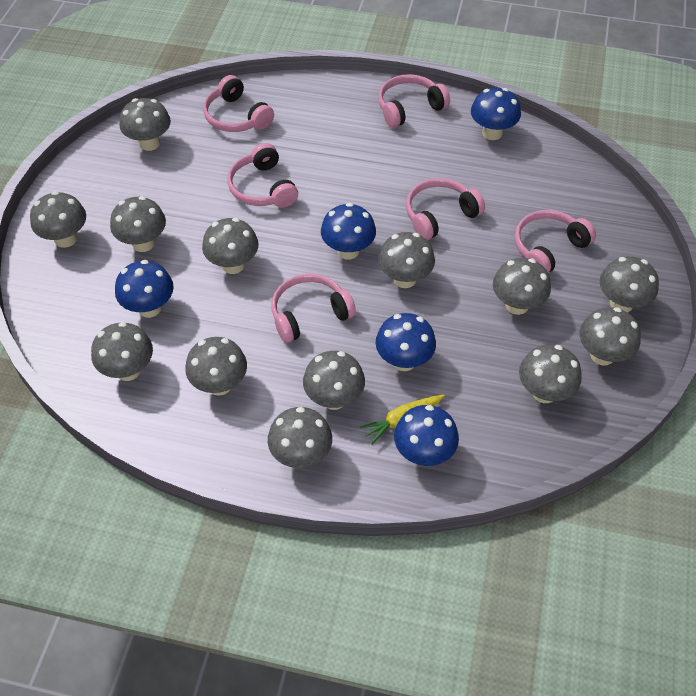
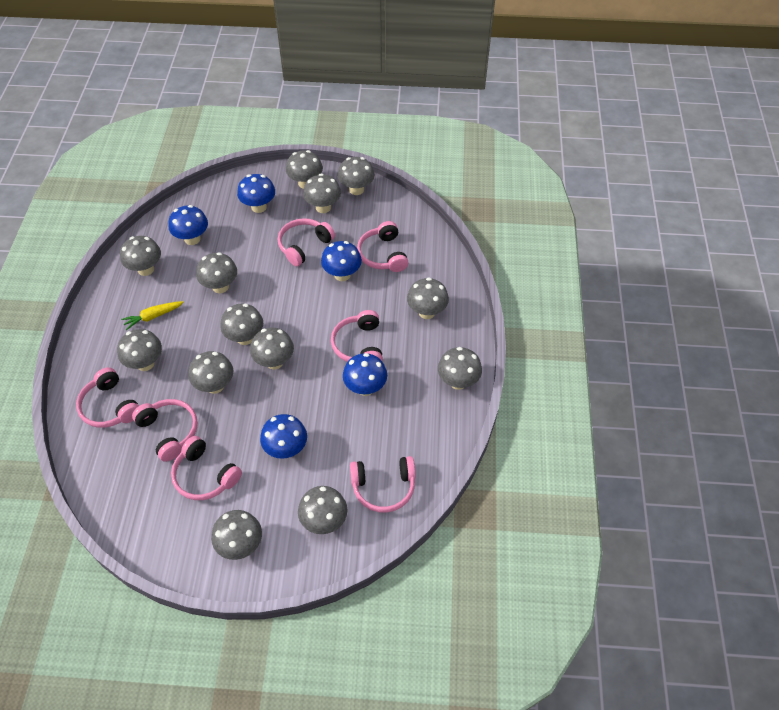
pink headphones: 6 -> 7

